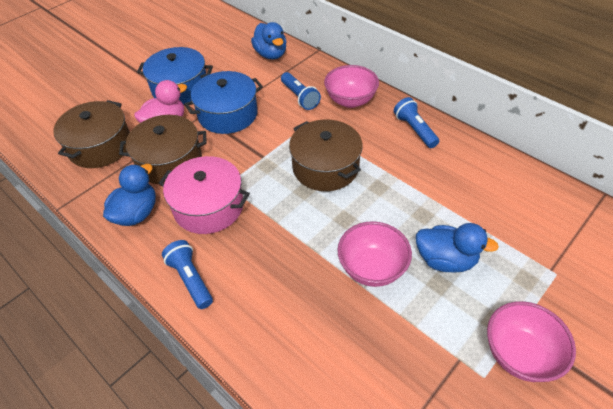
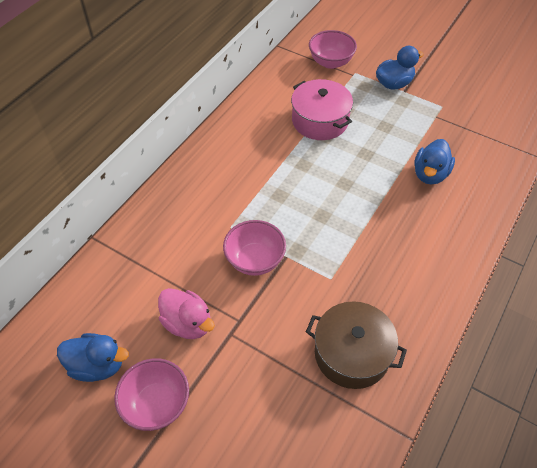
blue flashlight: 3 -> 0
blue pot: 2 -> 0
brown pot: 3 -> 1

